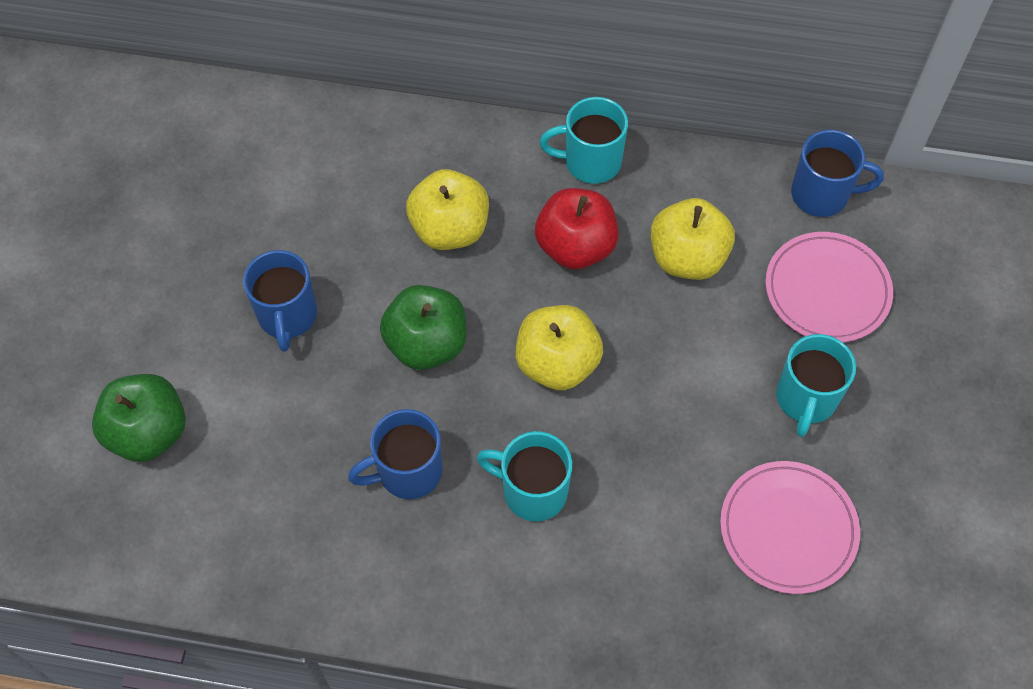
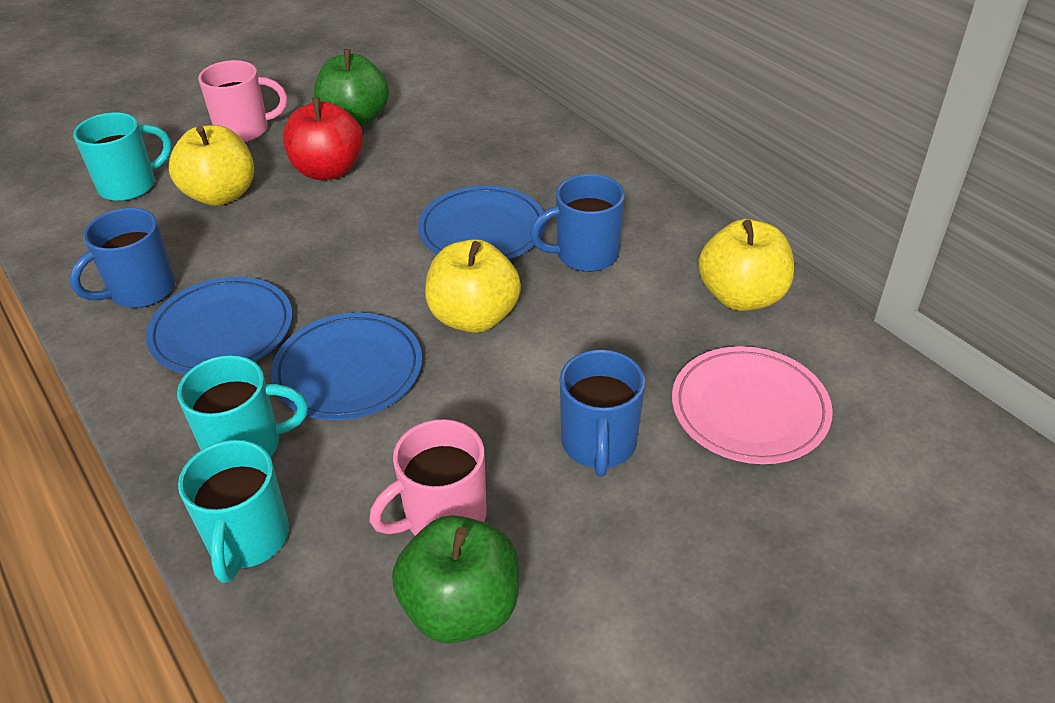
blue plate: 0 -> 3
pink mug: 0 -> 2
pink plate: 2 -> 1

